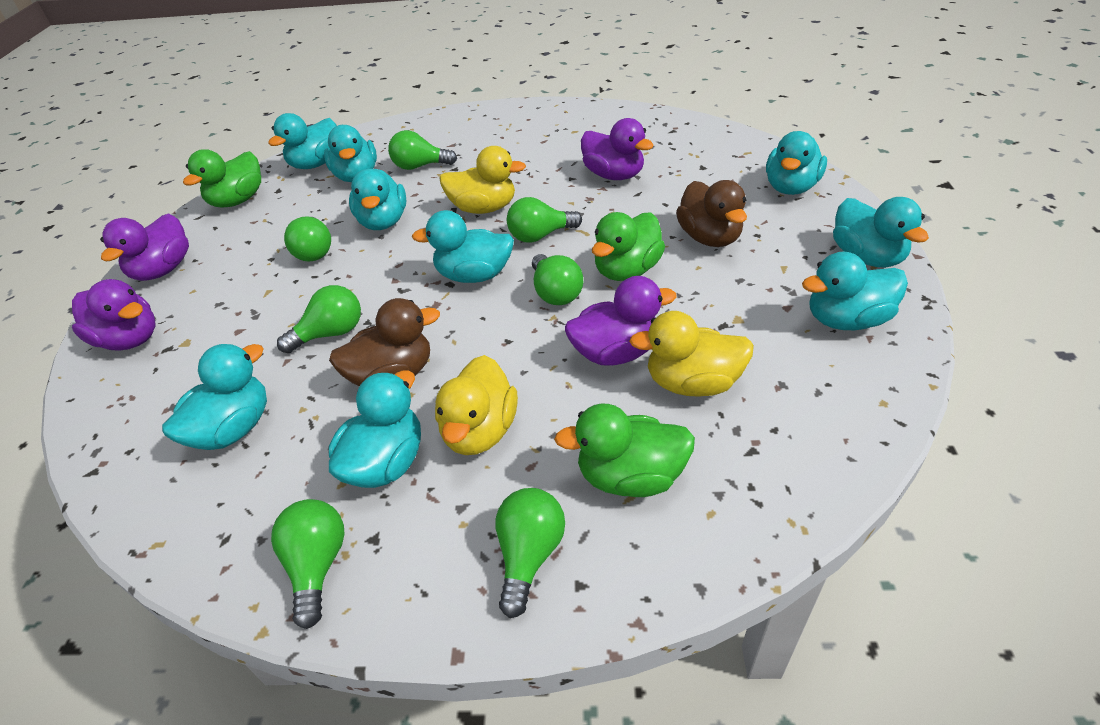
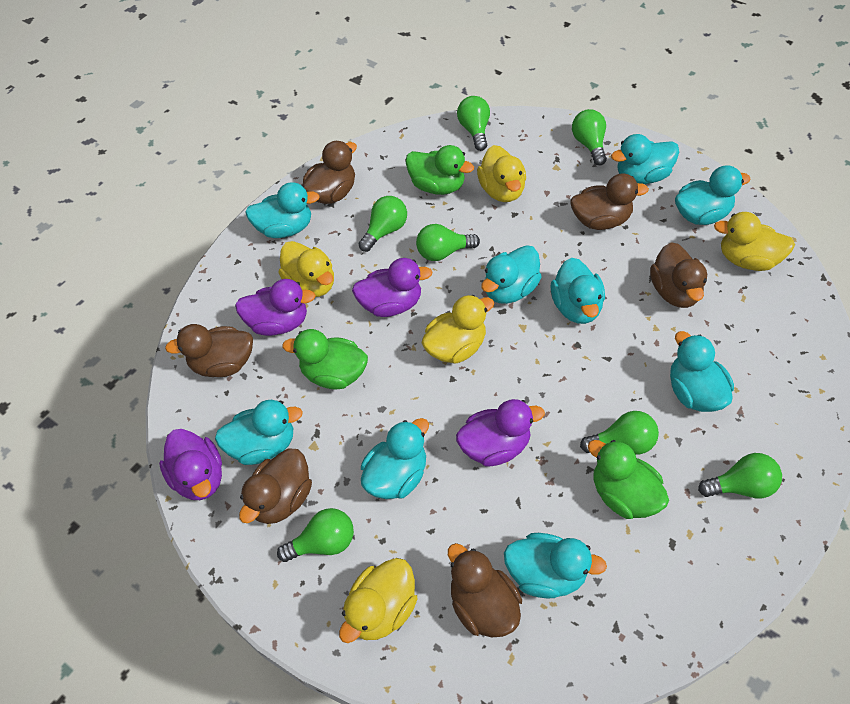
brown duck: 2 -> 6
yellow duck: 3 -> 5

